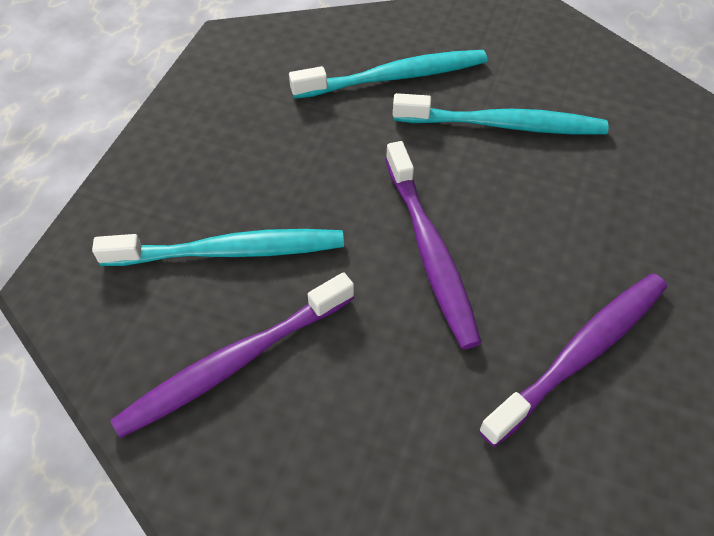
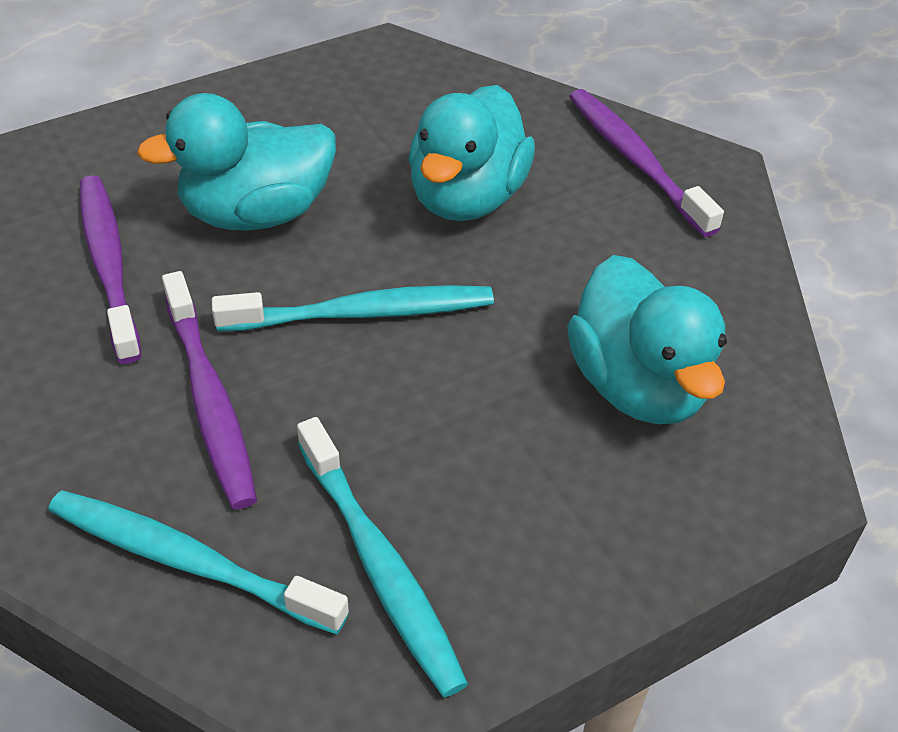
turquoise duck: 0 -> 3

